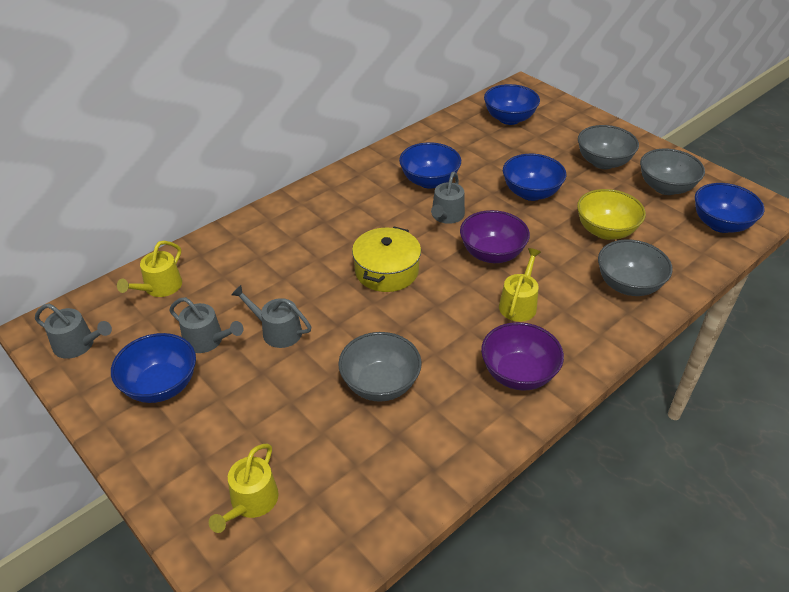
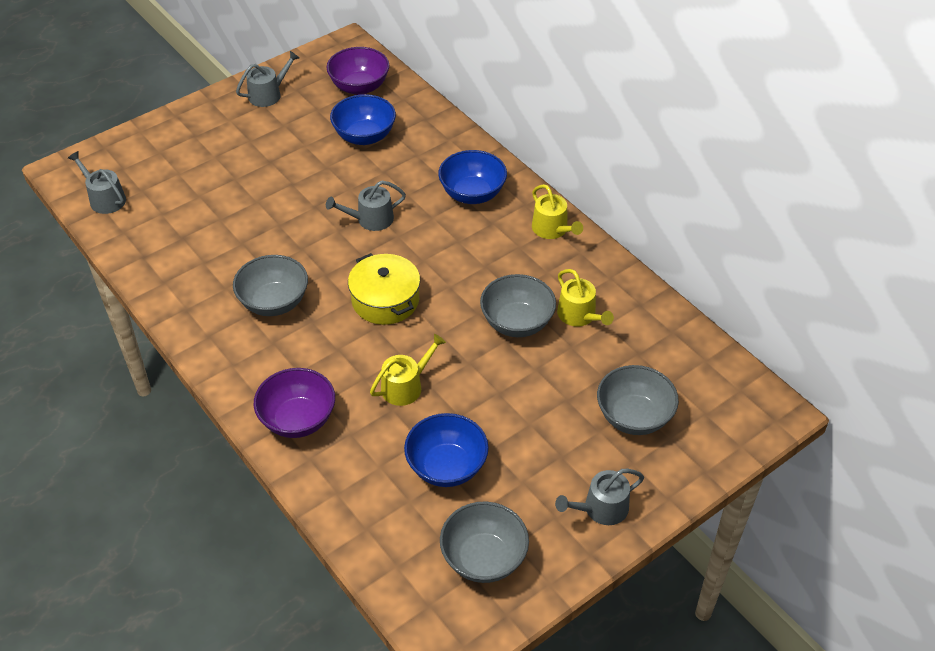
blue bowl: 5 -> 3
yellow bowl: 1 -> 0

